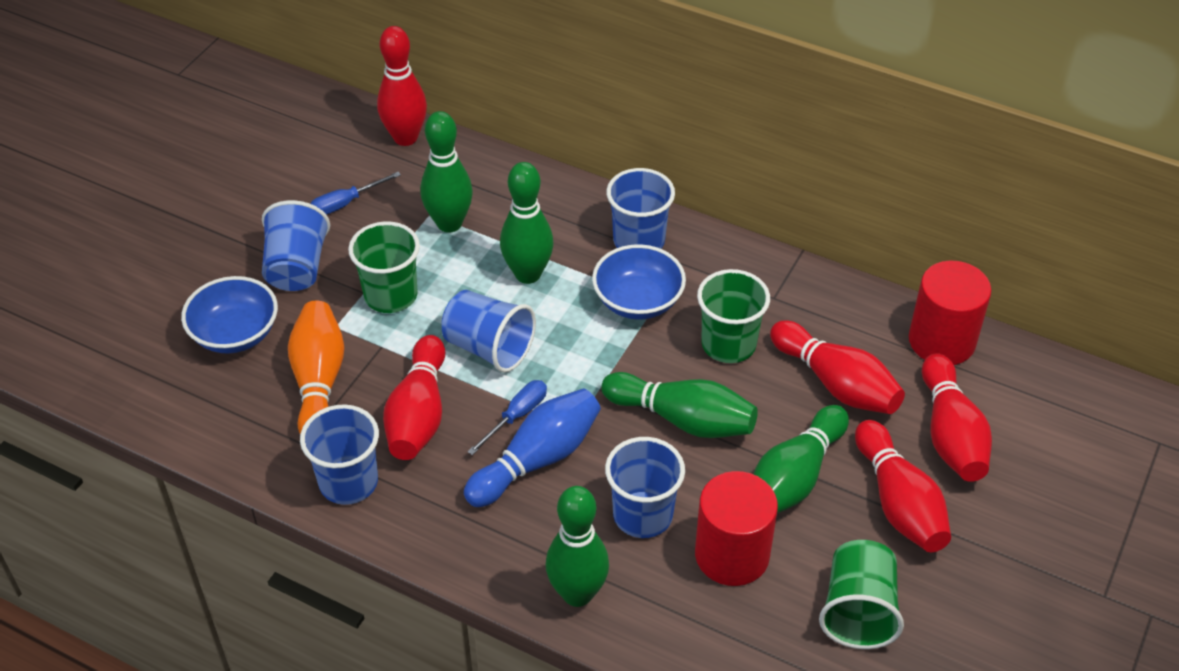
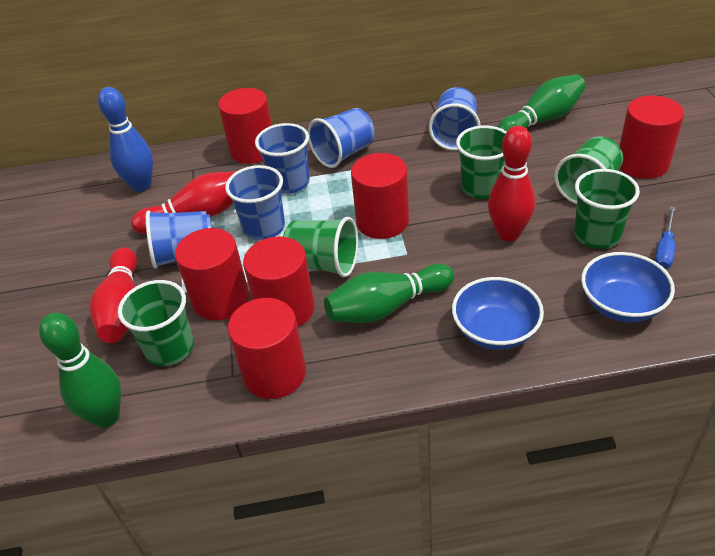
blue screwdriver: 2 -> 1
green bowling pin: 5 -> 3
green cup: 3 -> 5
orange bowling pin: 1 -> 0
red bowling pin: 5 -> 3
red cylinder: 2 -> 6

